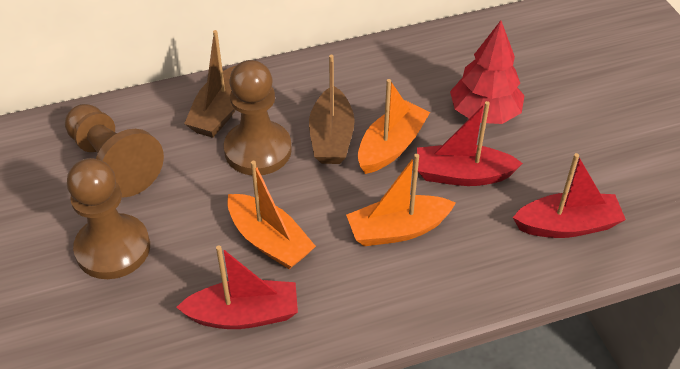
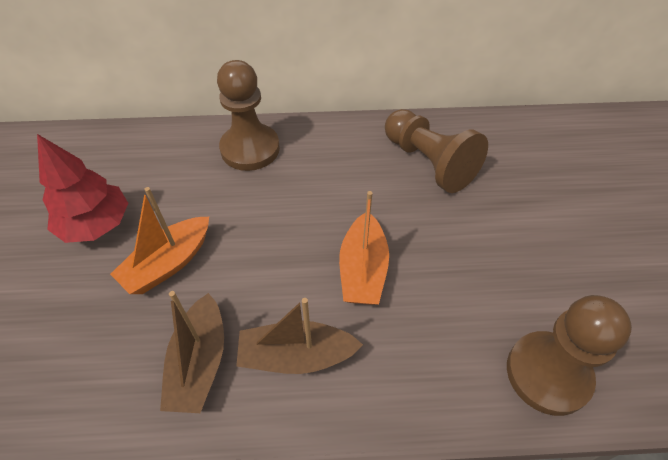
orange boat: 3 -> 2
red boat: 3 -> 0

